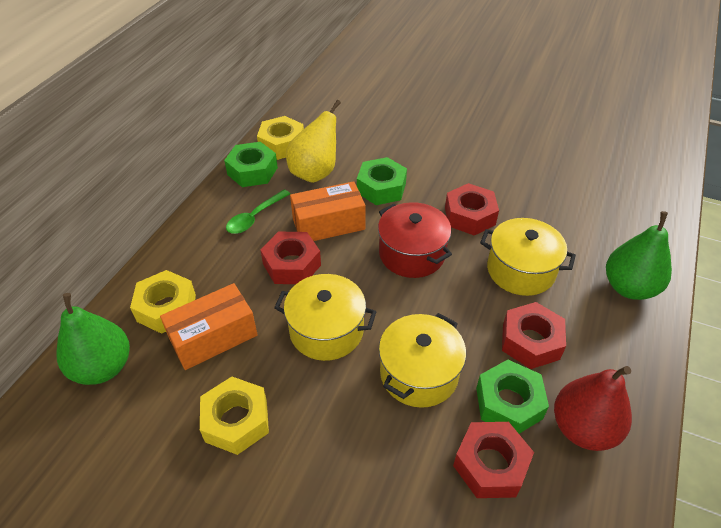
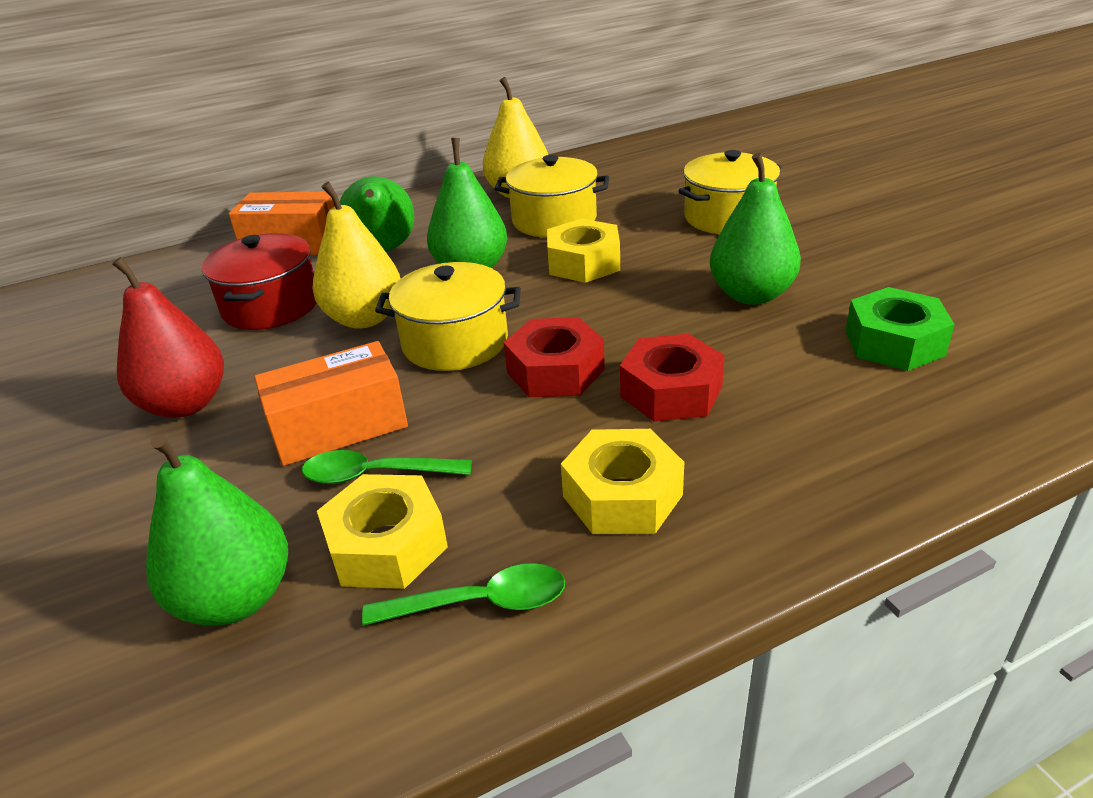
green nut: 3 -> 1
green pear: 2 -> 4
green spoon: 1 -> 2
red nut: 4 -> 2
yellow pear: 1 -> 2

